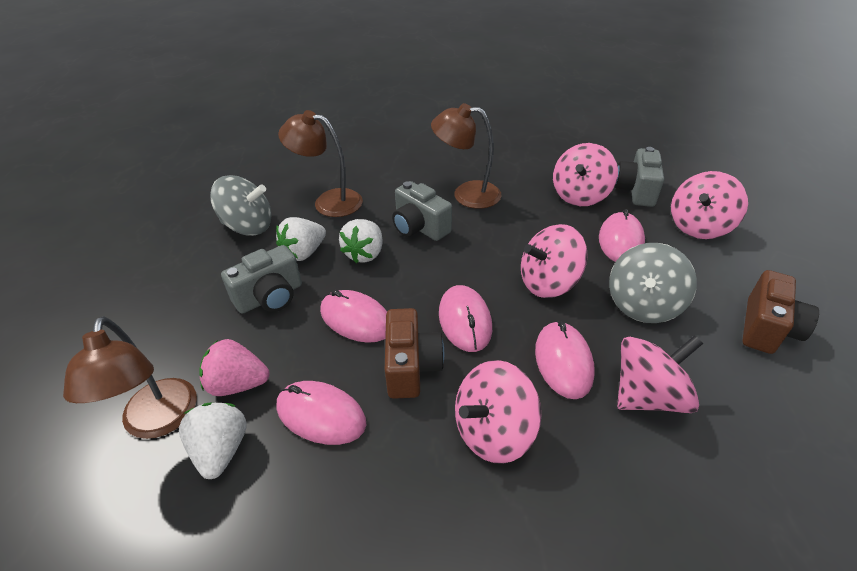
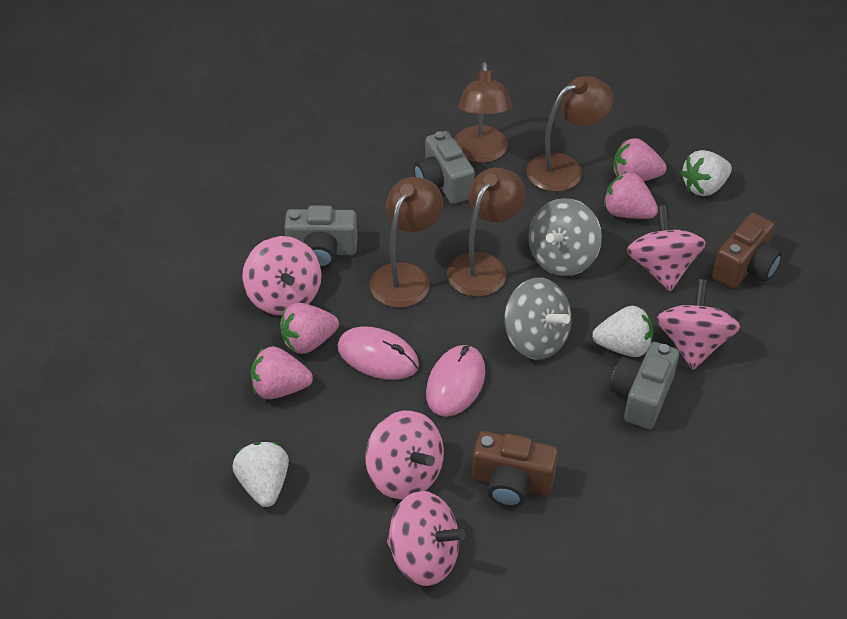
brown lamp: 3 -> 4
pink mouse: 5 -> 2
pink strawberry: 1 -> 4

